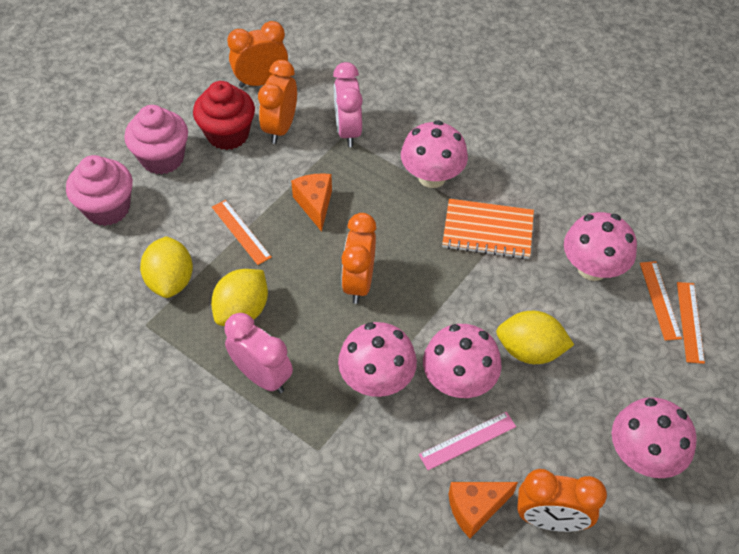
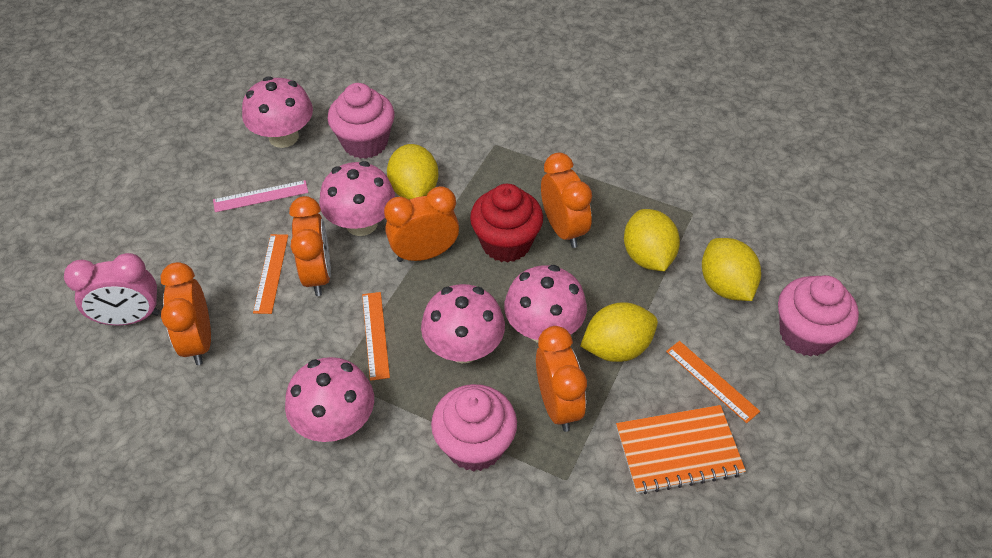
orange cheese: 2 -> 0
orange clock: 4 -> 5
pink clock: 2 -> 1
pink cupcake: 2 -> 3
yellow lemon: 3 -> 4

